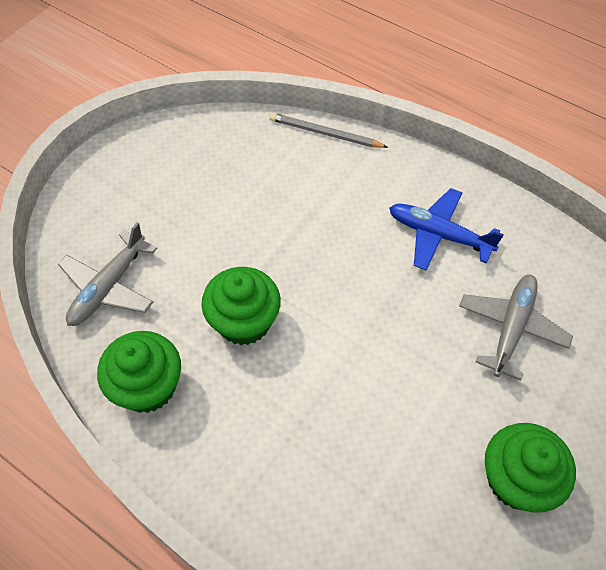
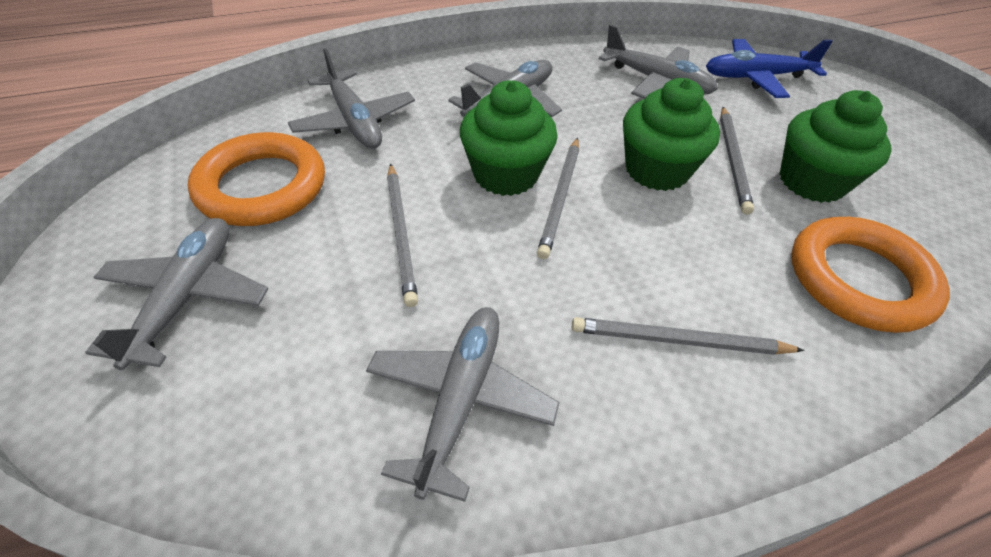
grey pencil: 1 -> 4
grey plane: 2 -> 5
orange ring: 0 -> 2

